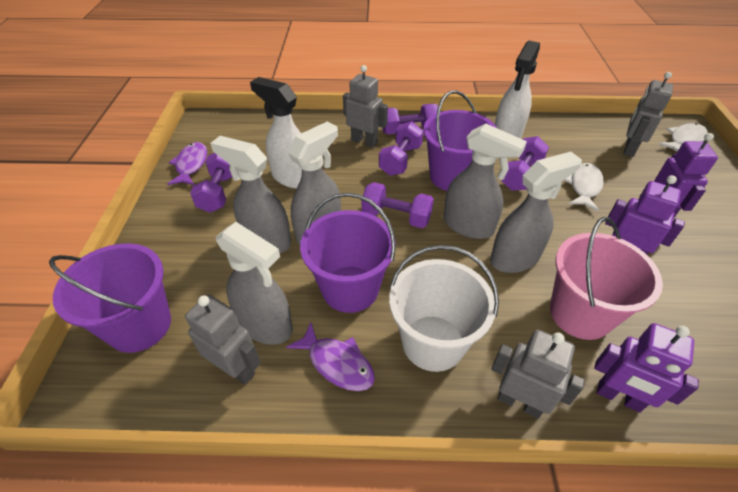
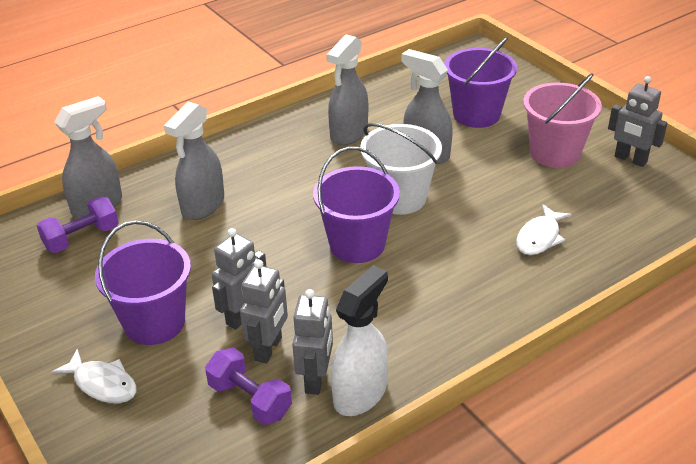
grey spray bottle: 5 -> 4
purple dumbbell: 5 -> 2
purple fish: 2 -> 0
purple robot: 3 -> 0
white spray bottle: 2 -> 1

